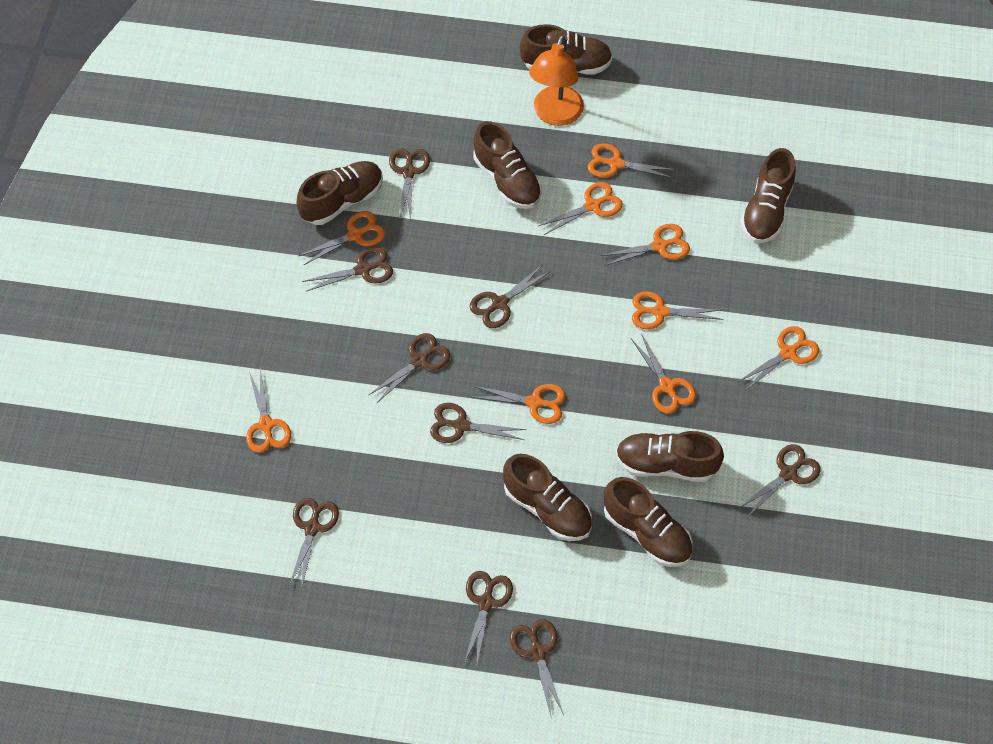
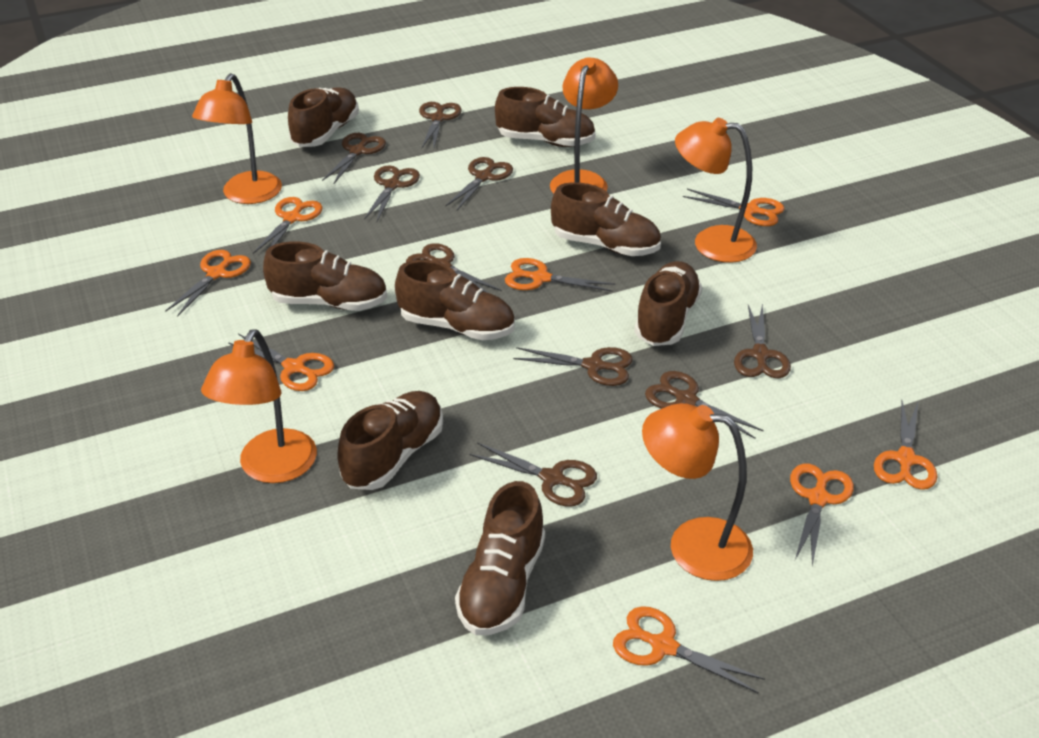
brown shoe: 7 -> 8
orange lamp: 1 -> 5
orange scissors: 9 -> 8

